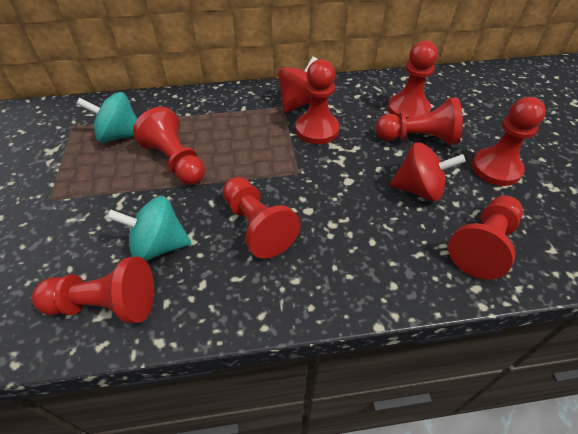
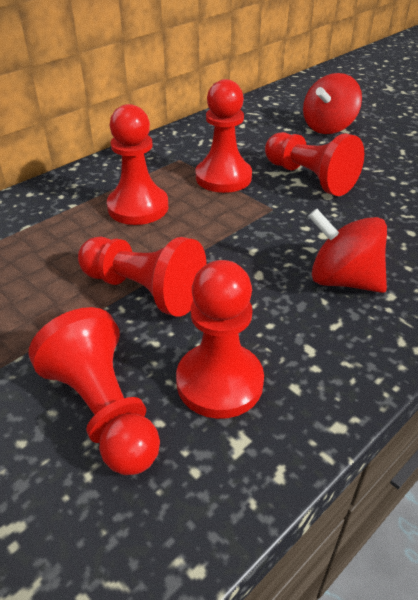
red pawn: 8 -> 6
turquoise spinning top: 2 -> 0

